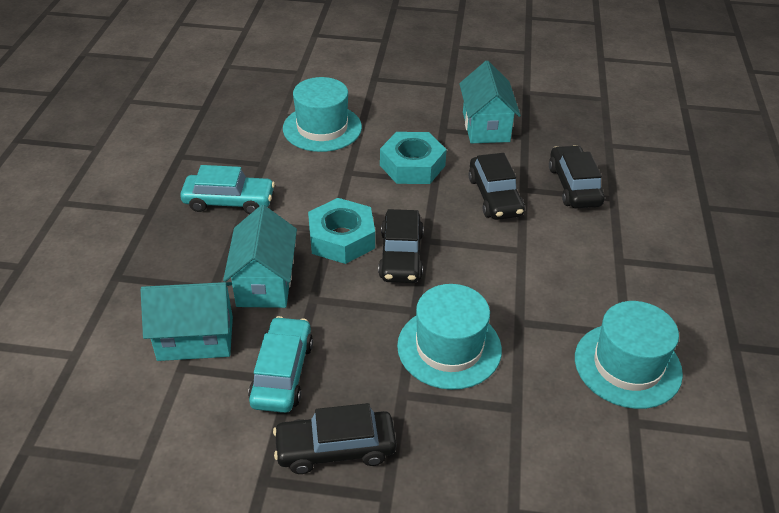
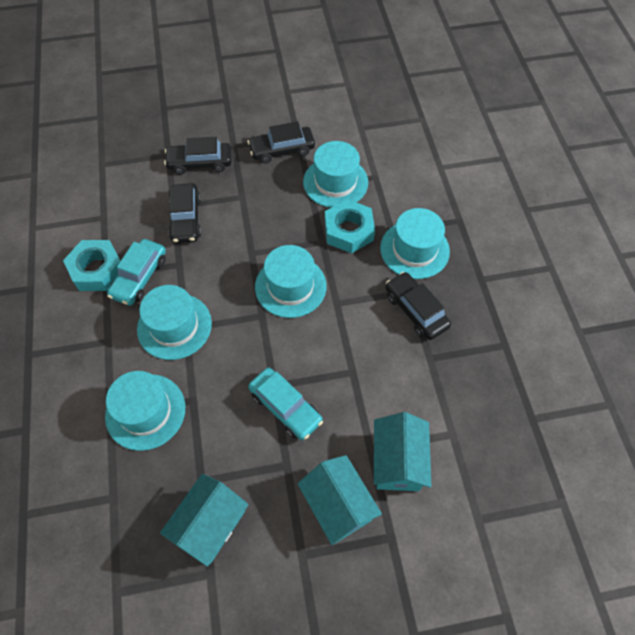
turquoise hat: 3 -> 5

